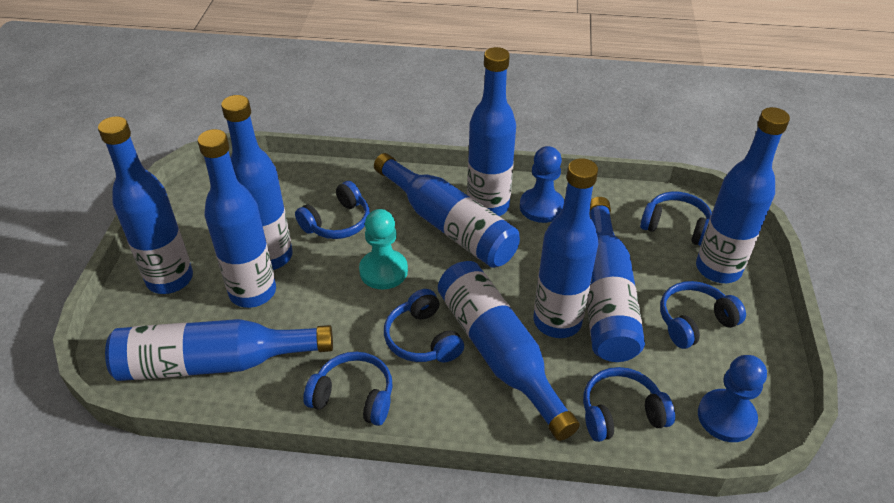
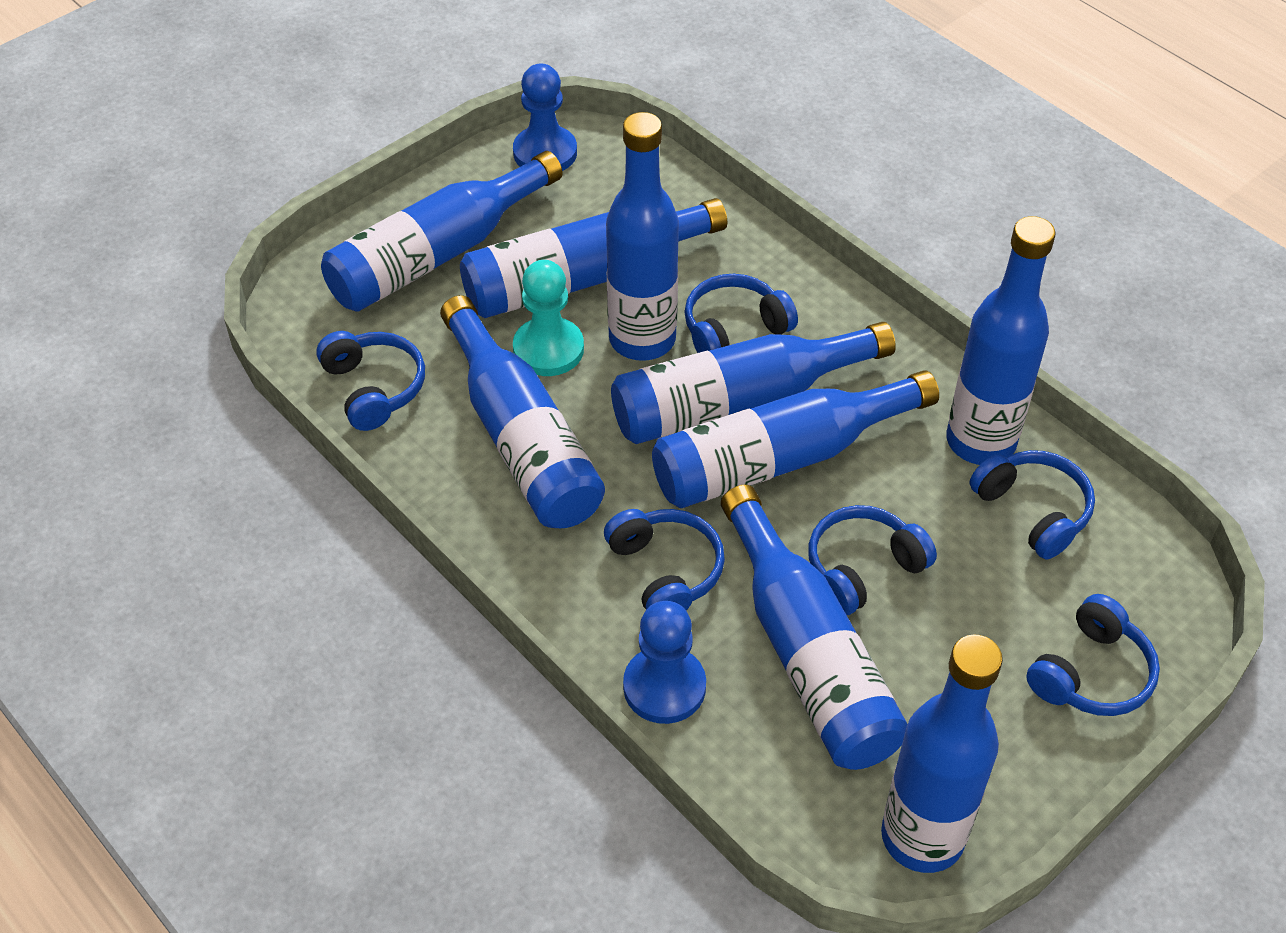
blue bottle: 10 -> 9

